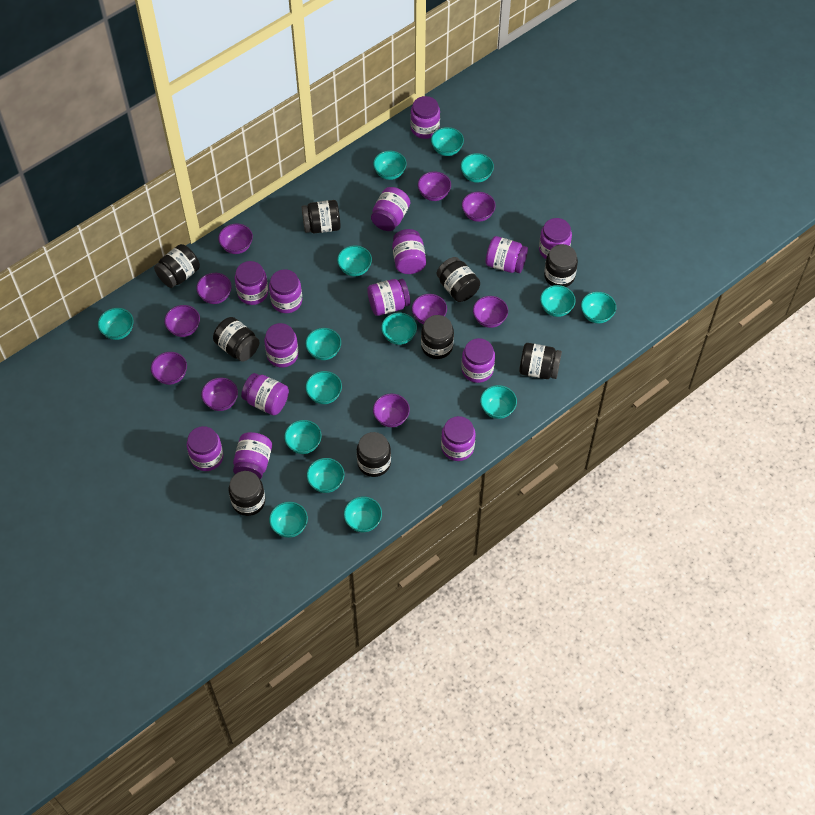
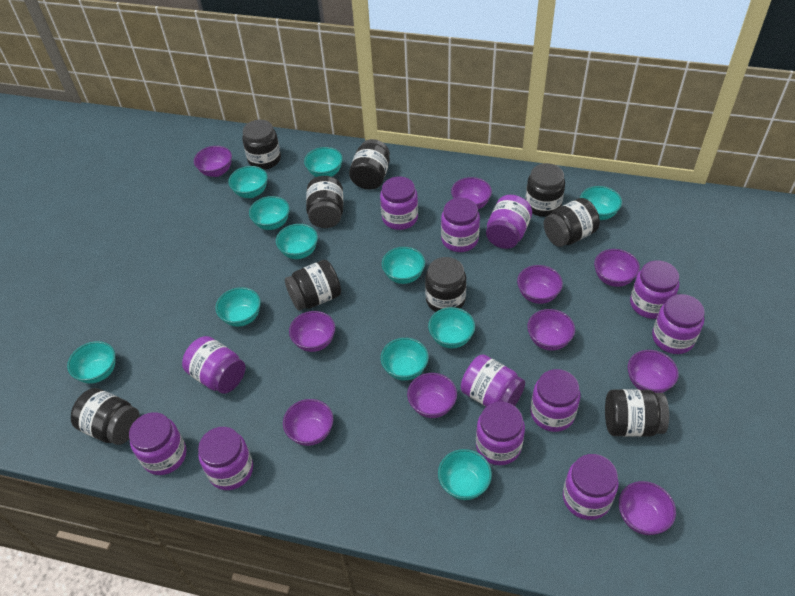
purple jar: 14 -> 12
turquoise bowl: 15 -> 11

